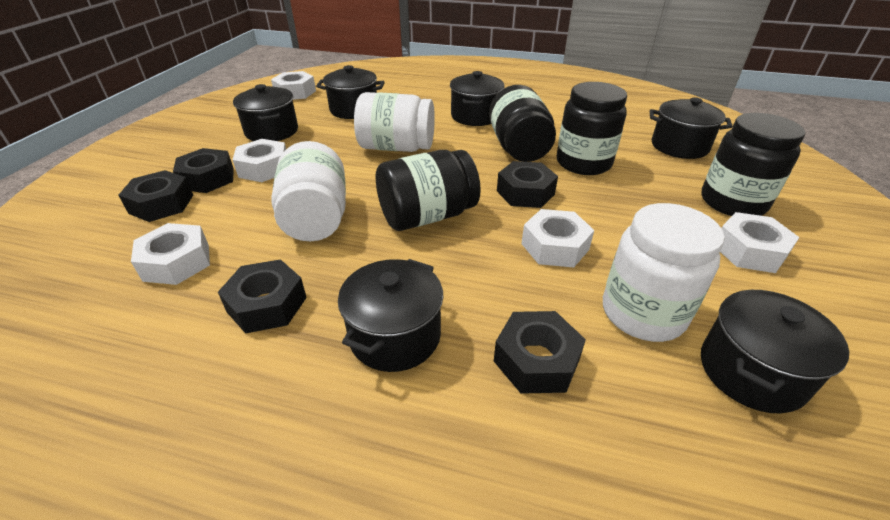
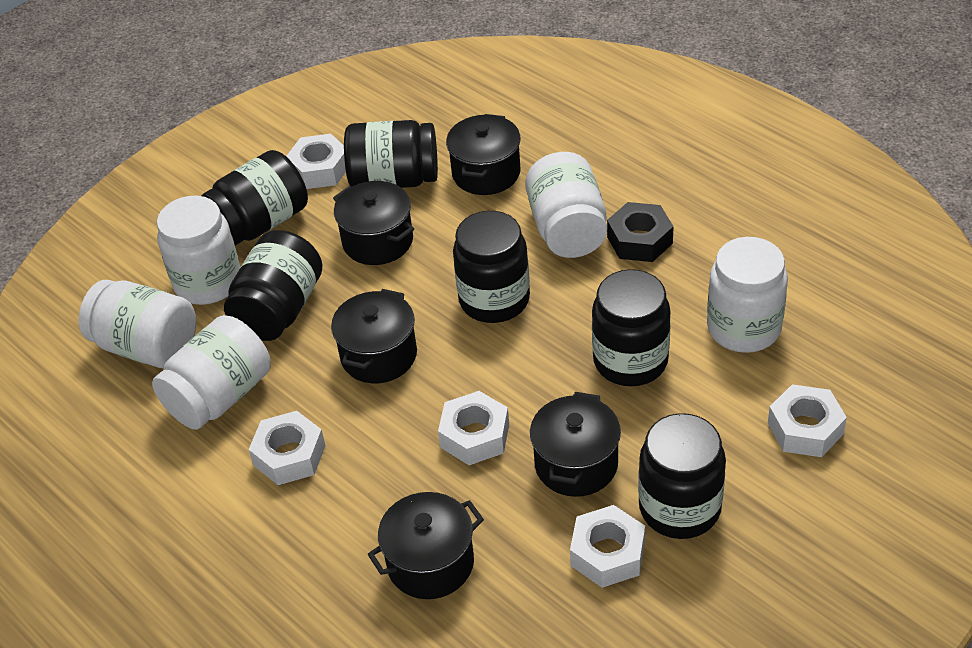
black jar: 4 -> 6
black nut: 5 -> 1
black pot: 6 -> 5
white jar: 3 -> 5

